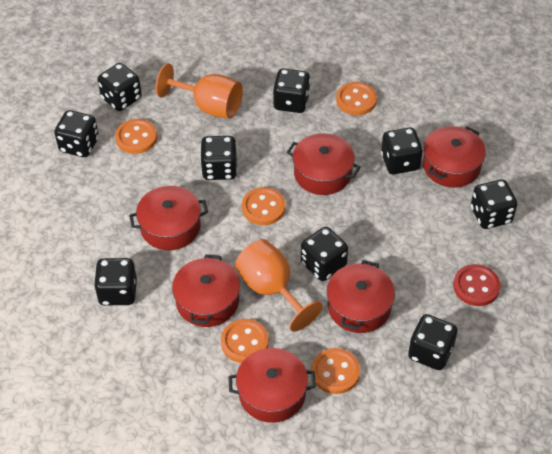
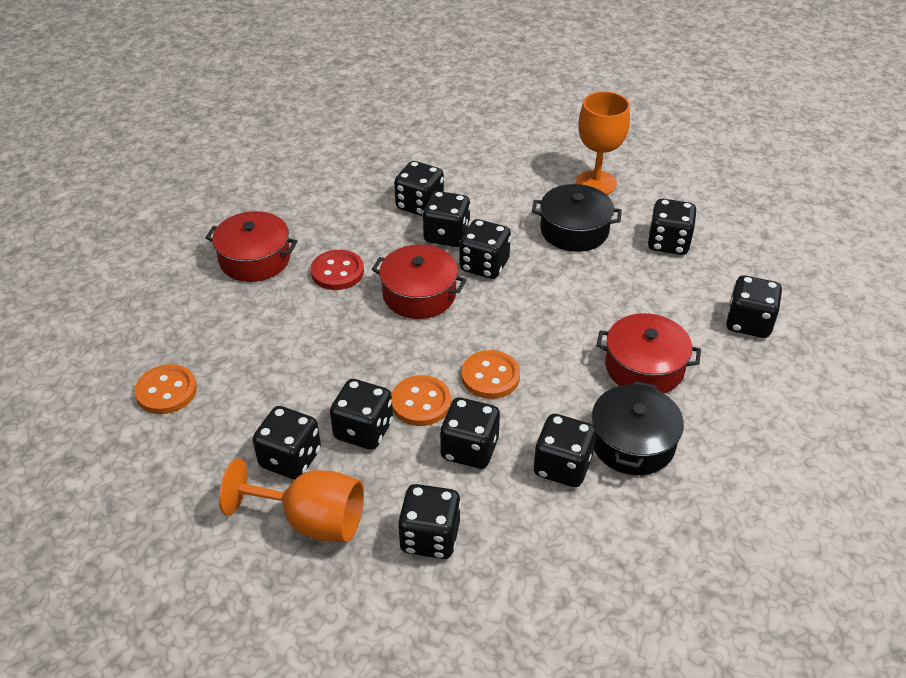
black dice: 9 -> 10
black pot: 0 -> 2
orange button: 5 -> 3
red pot: 6 -> 3

